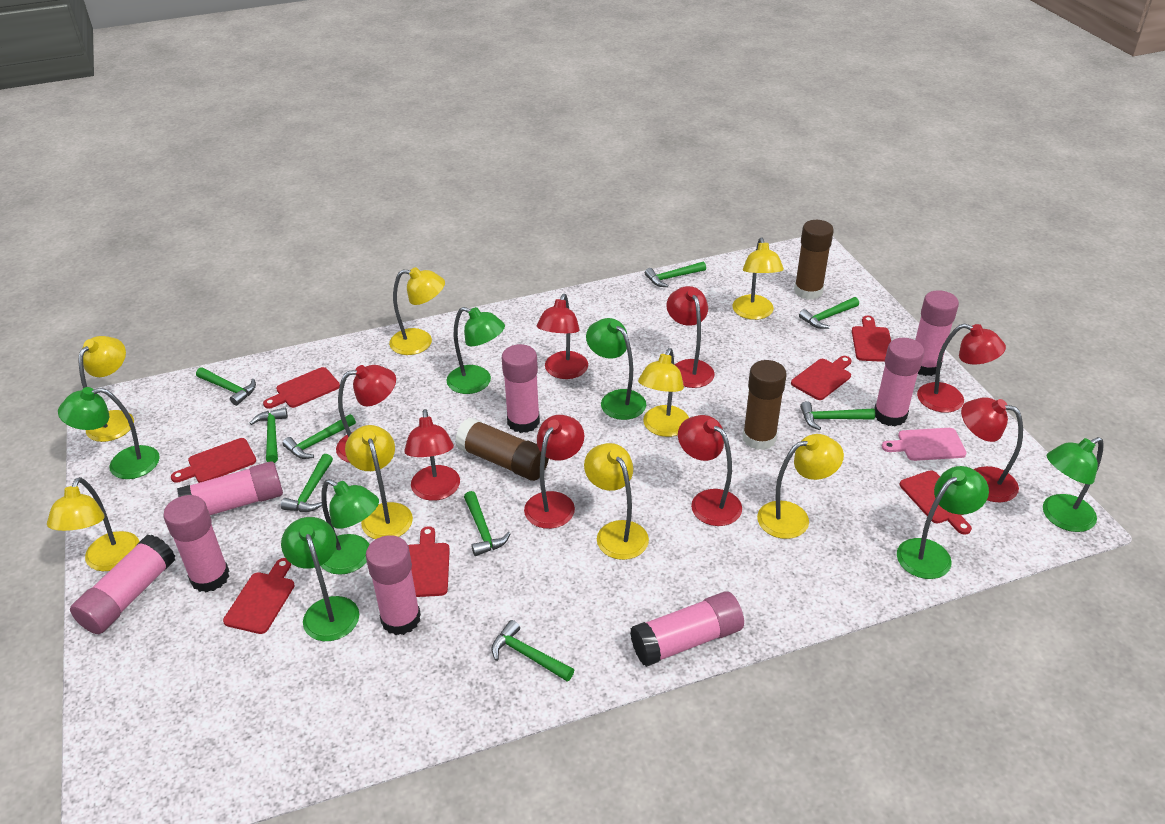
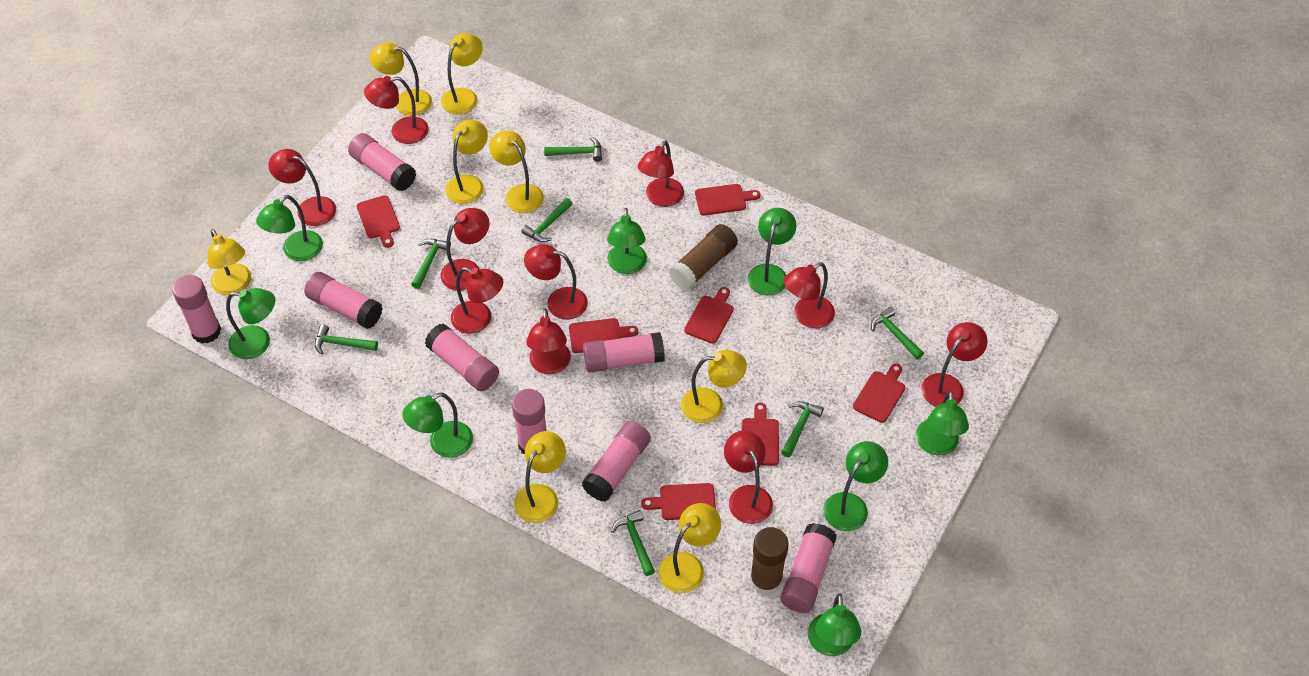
brown glue stick: 3 -> 2
green hammer: 9 -> 7
green lamp: 7 -> 8
pink cutting board: 1 -> 0
red lamp: 8 -> 10

